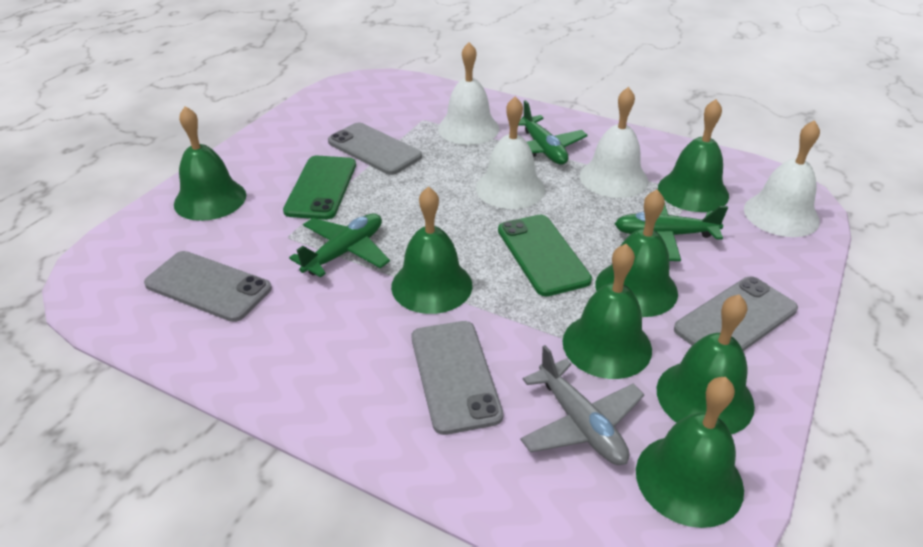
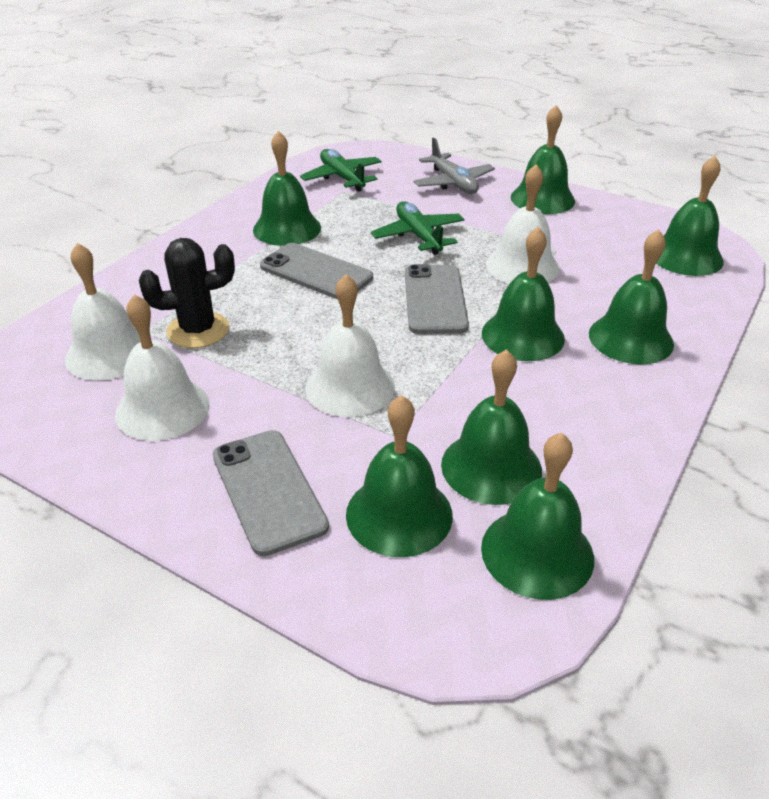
black cactus: 0 -> 1
green bell: 7 -> 8
green phone: 2 -> 0
green plane: 3 -> 2
grey phone: 4 -> 3

